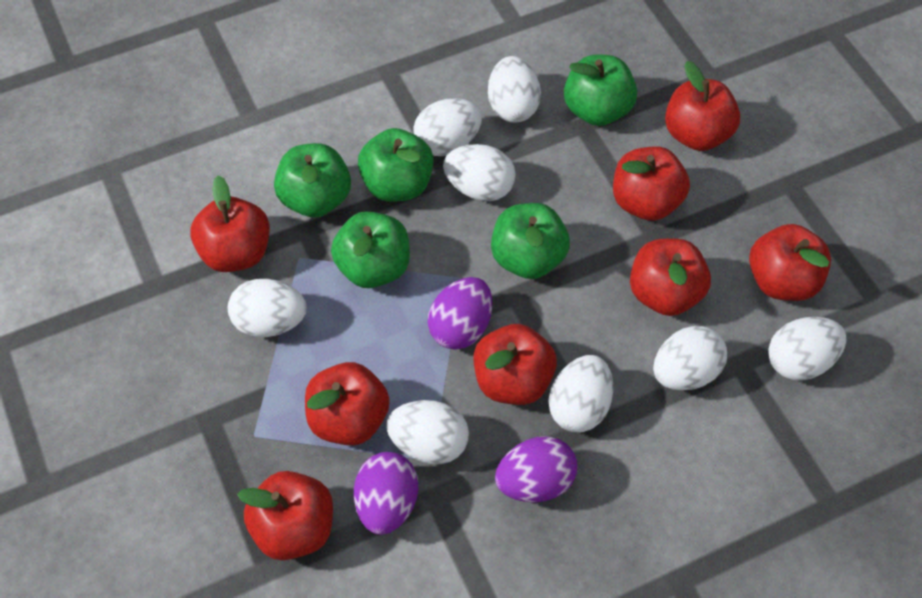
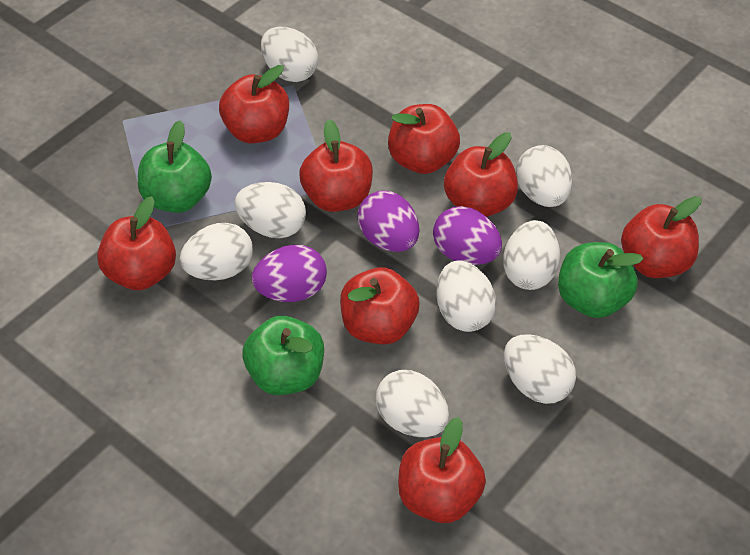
green apple: 5 -> 3

